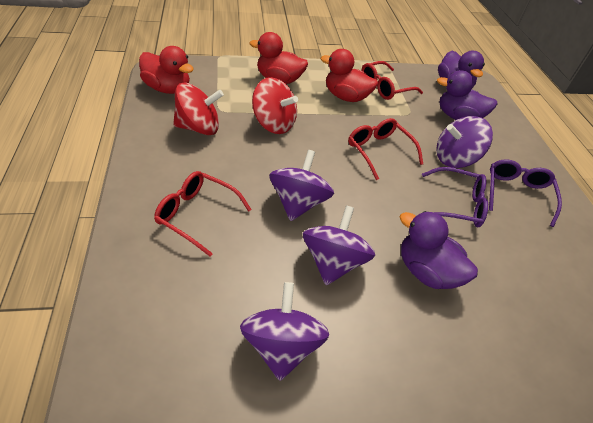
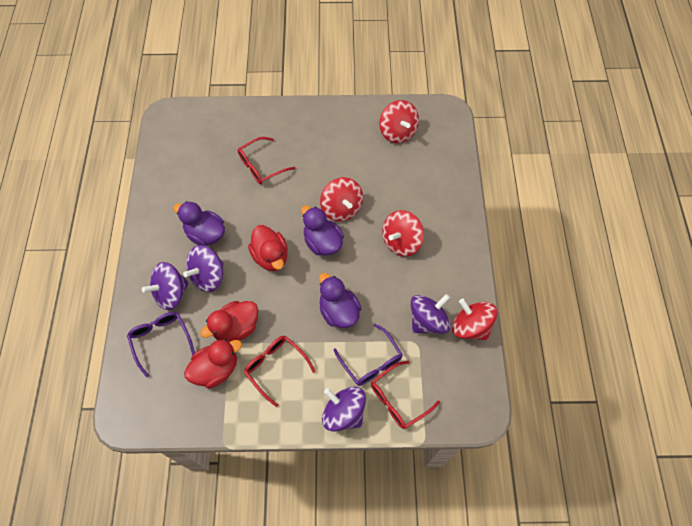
red spinning top: 2 -> 4

